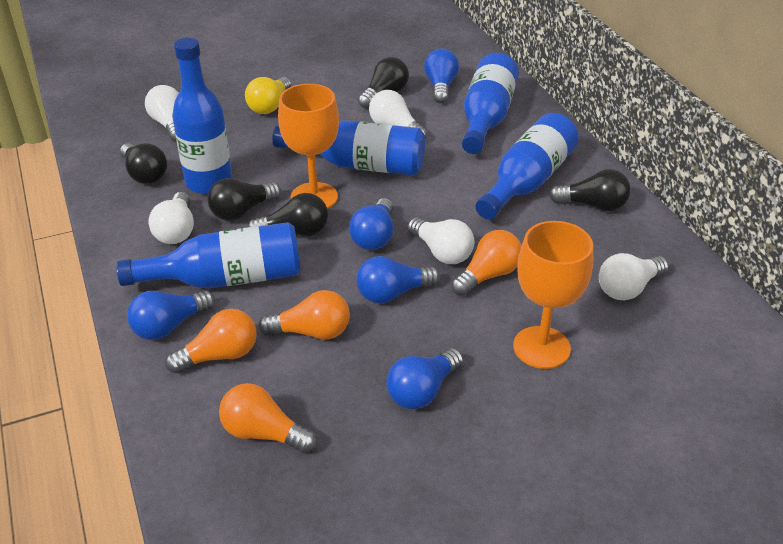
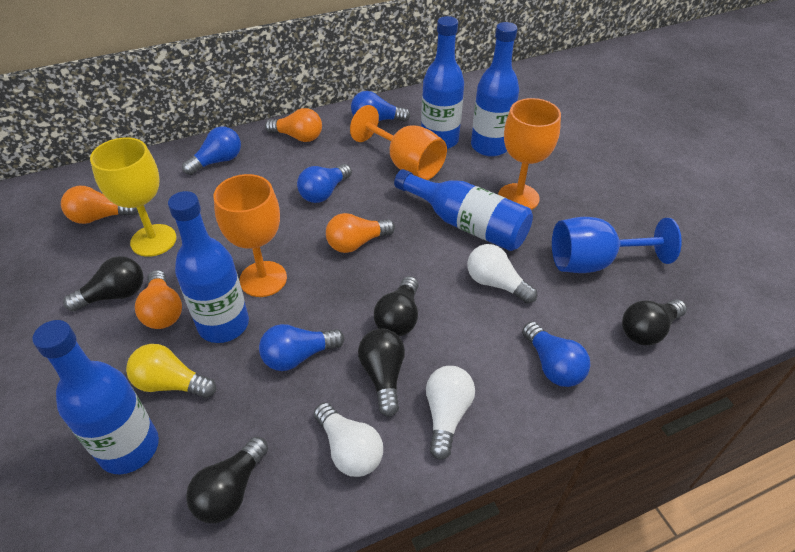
blue goblet: 0 -> 1
orange goblet: 2 -> 3
white light bulb: 5 -> 3
yellow goblet: 0 -> 1

